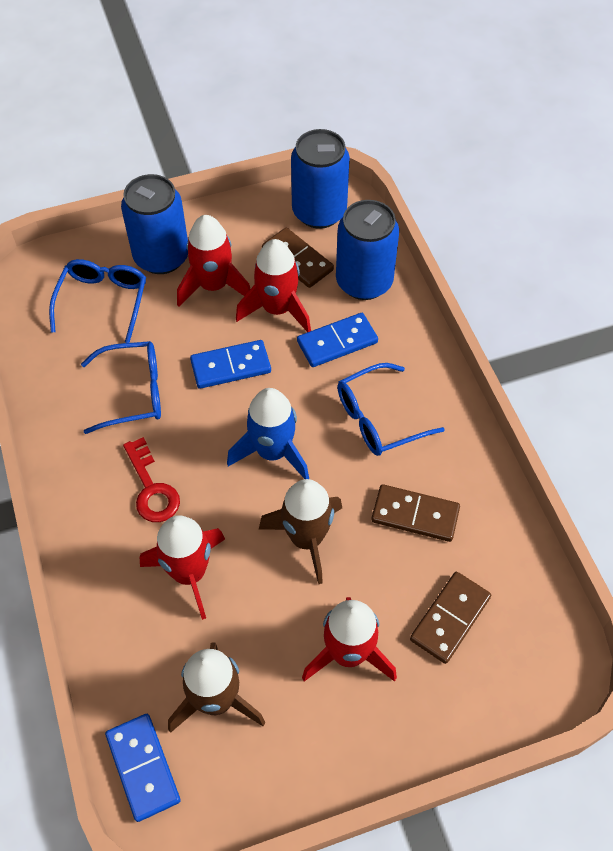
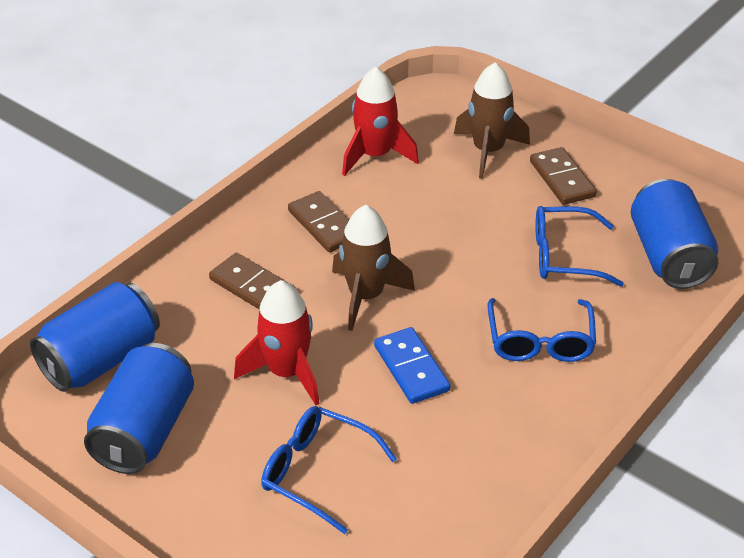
blue domino: 3 -> 1
blue rocket: 1 -> 0
red key: 1 -> 0
red rocket: 4 -> 2

